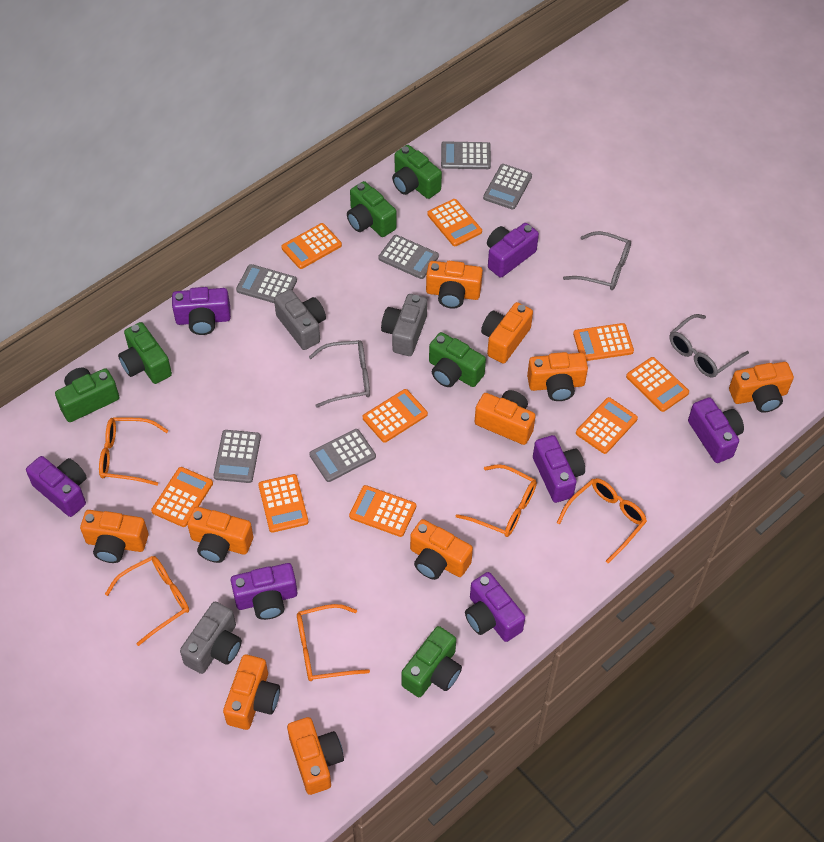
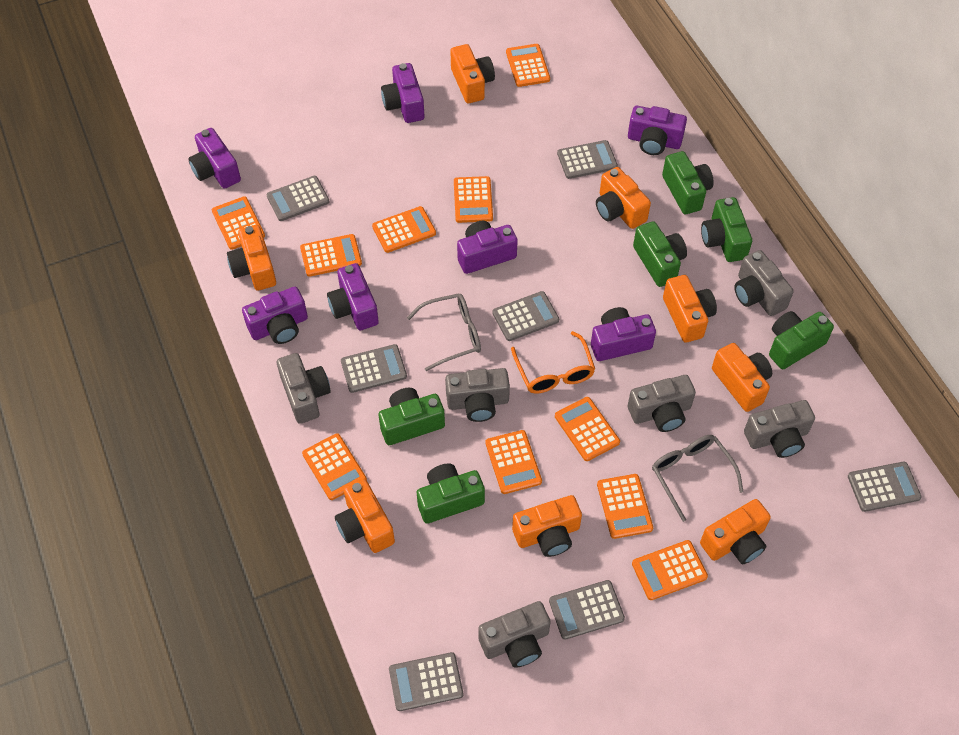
grey calculator: 6 -> 7
grey camera: 3 -> 6
grey glasses: 3 -> 2
orange calculator: 9 -> 10
orange camera: 10 -> 8
orange glasses: 5 -> 1

